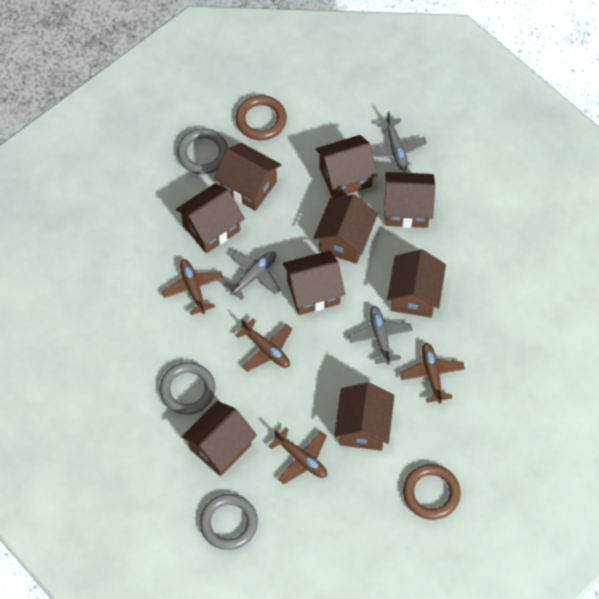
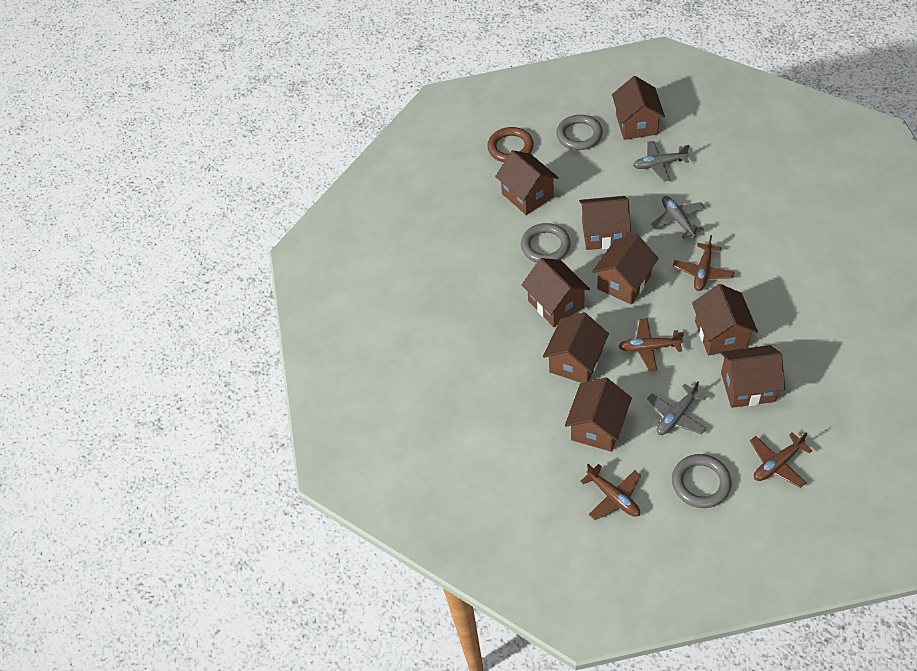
brown ring: 2 -> 1

